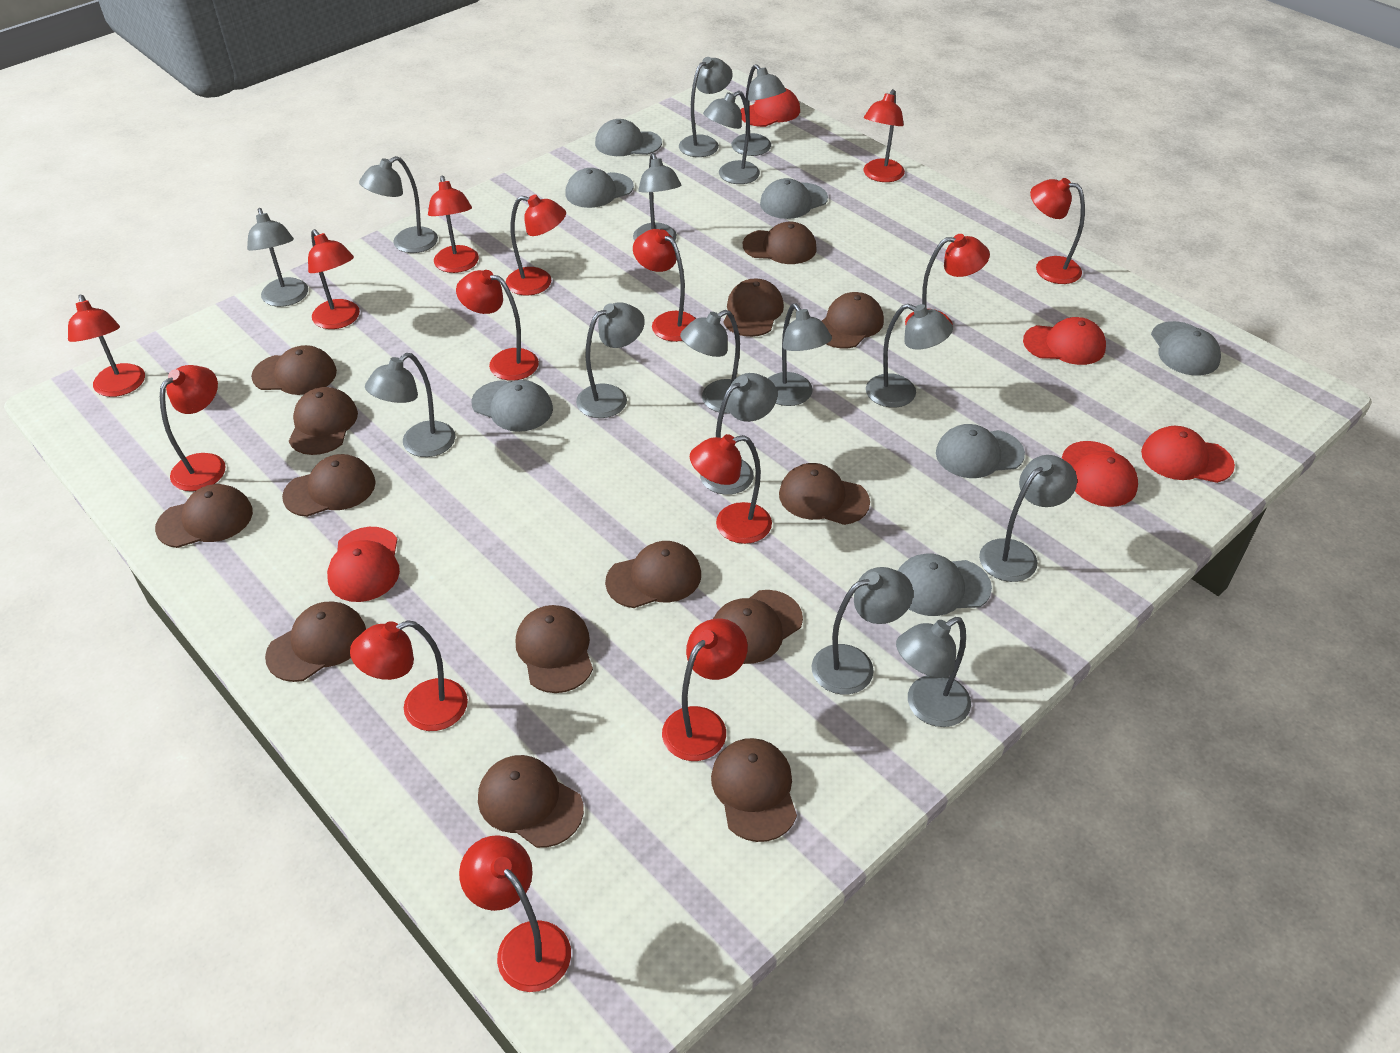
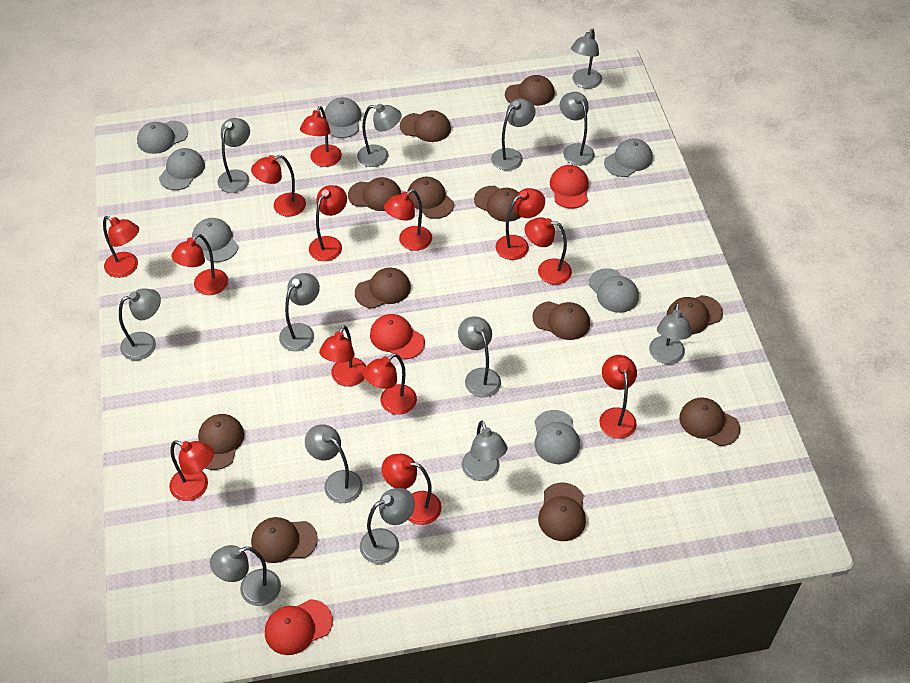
brown cap: 14 -> 12
grey lamp: 15 -> 13
red cap: 5 -> 3
red lamp: 14 -> 13

